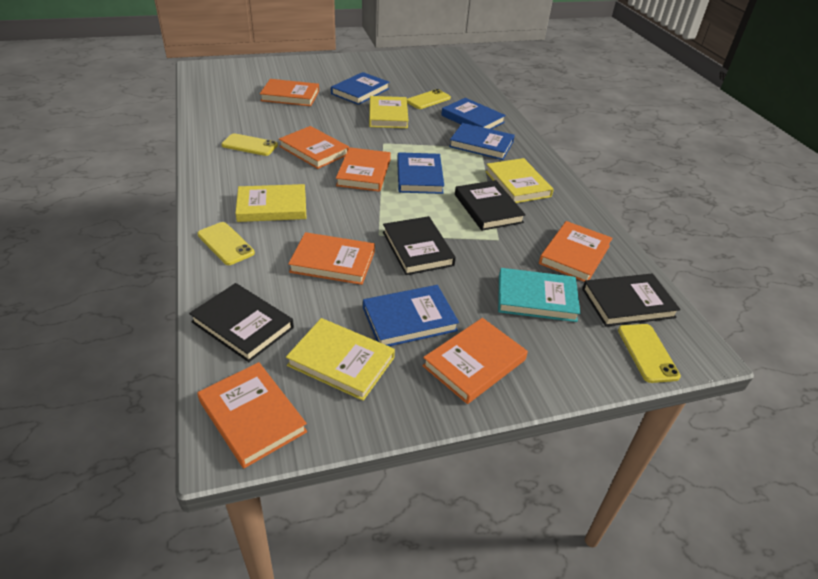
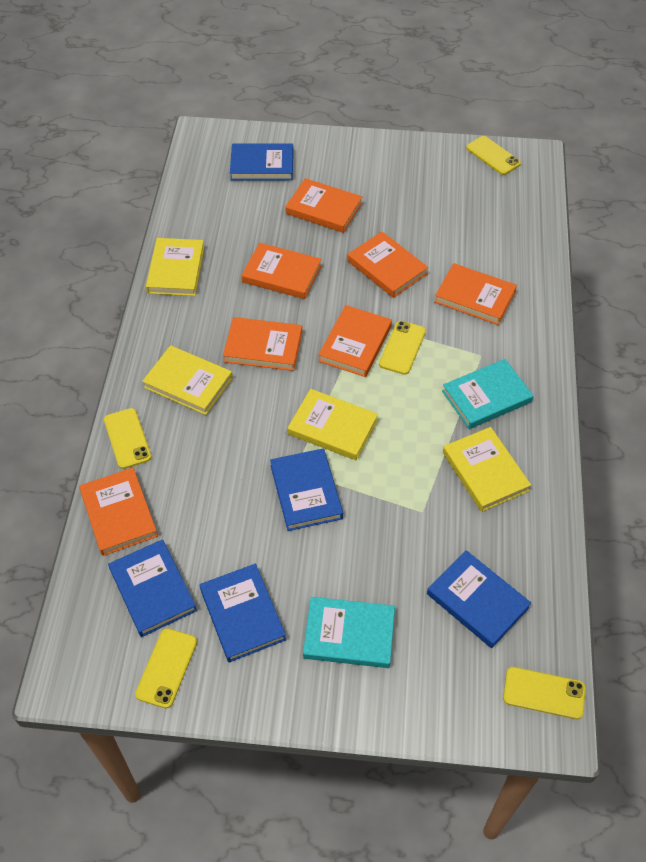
black book: 4 -> 0
turquoise book: 1 -> 2
yellow phone: 4 -> 5

